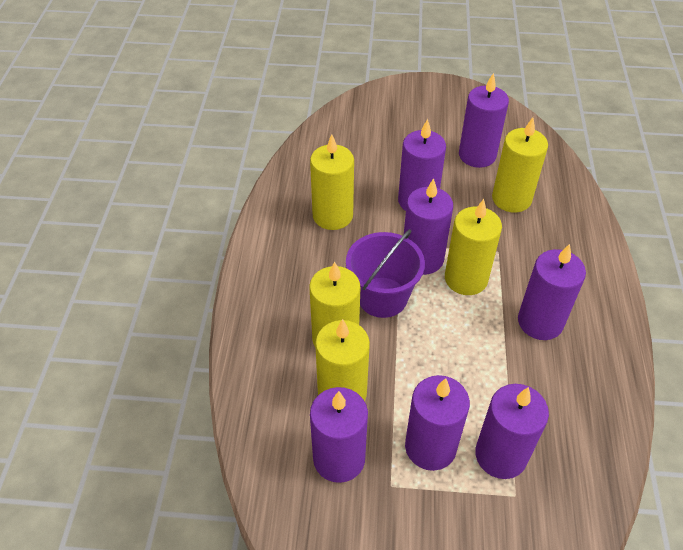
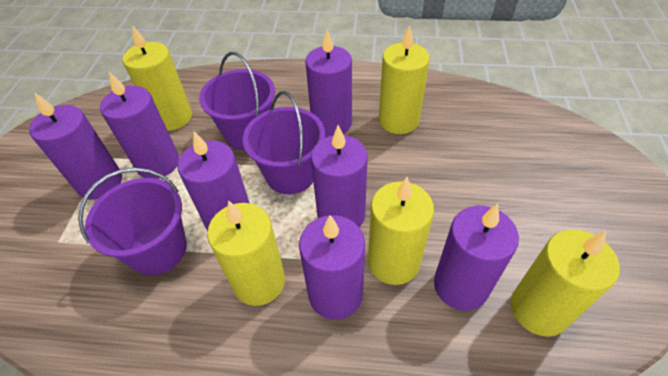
purple bucket: 1 -> 3

